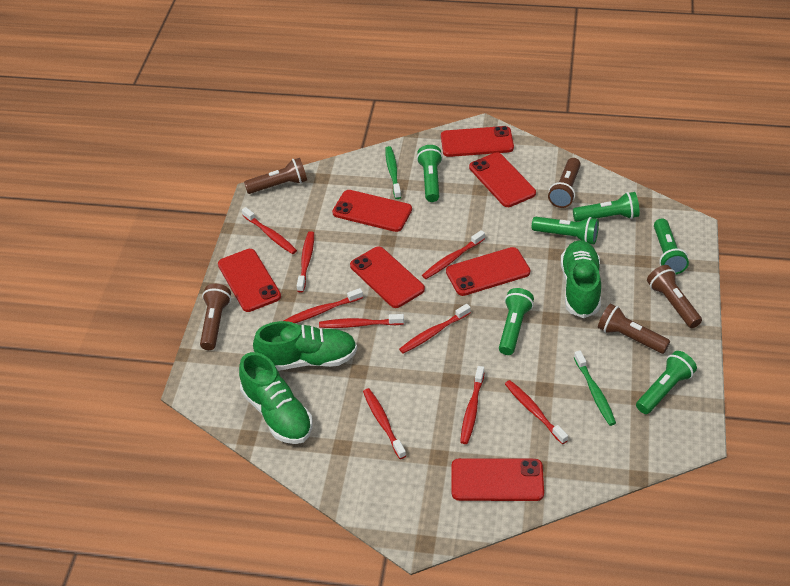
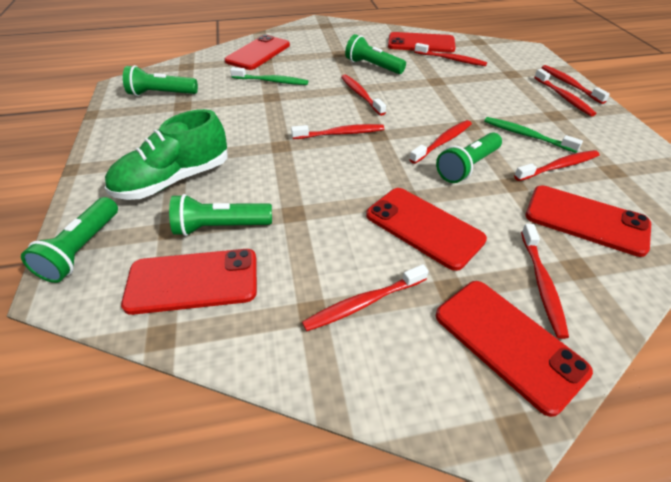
brown flashlight: 5 -> 0
green flashlight: 6 -> 5
green shoe: 3 -> 1
red phone: 7 -> 6

